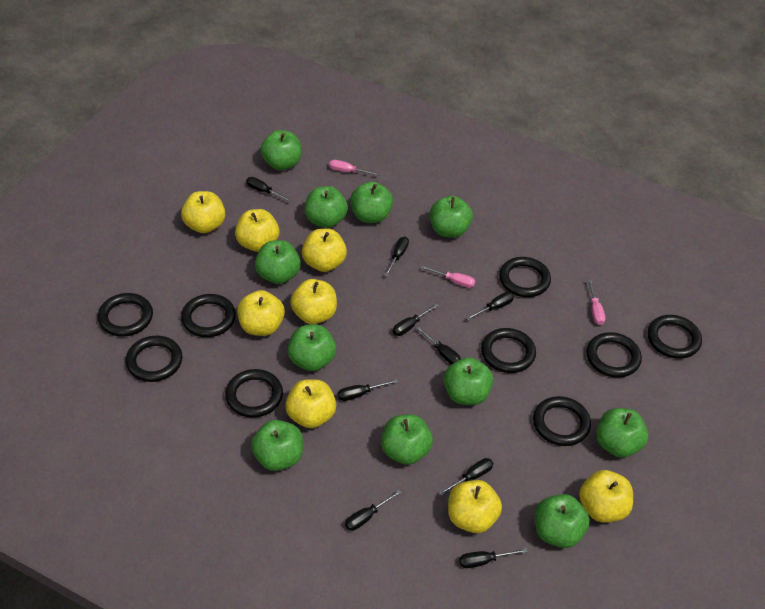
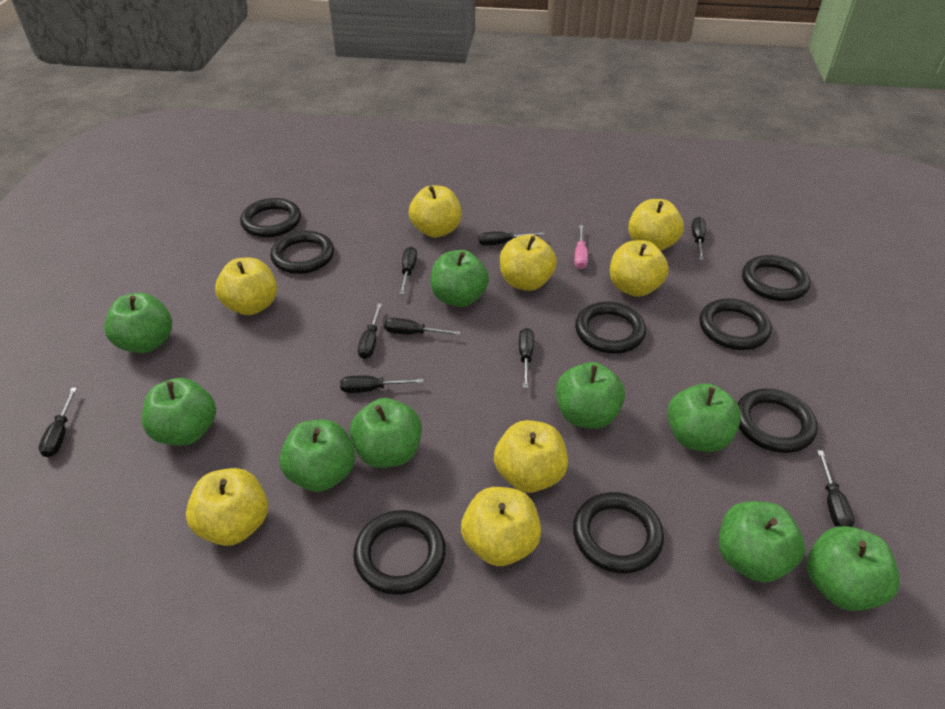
black ring: 9 -> 8
green apple: 11 -> 9
pink screwdriver: 3 -> 1

